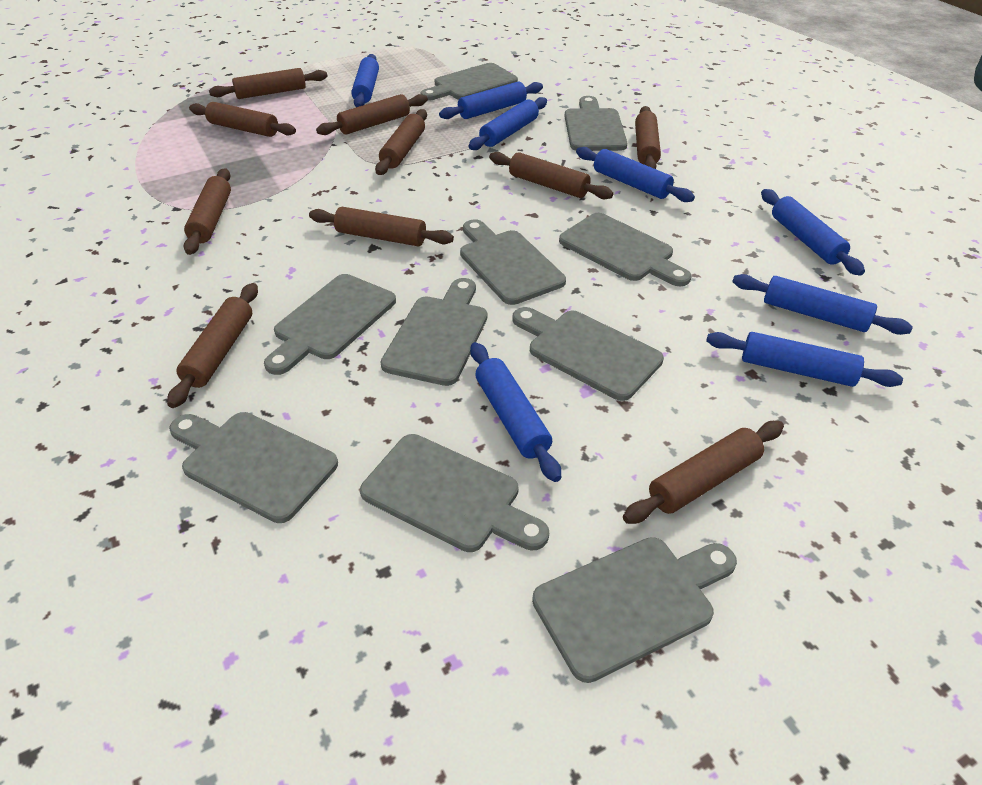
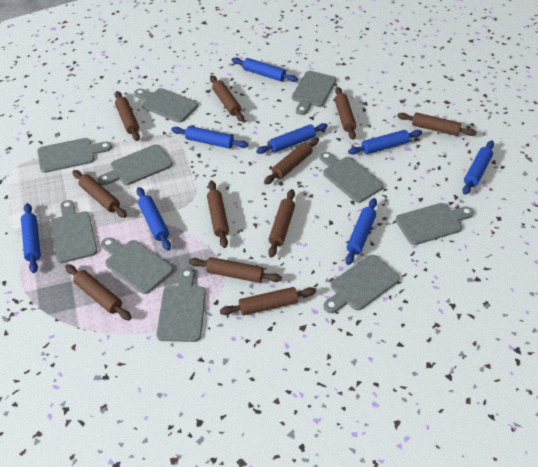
brown rolling pin: 10 -> 11

